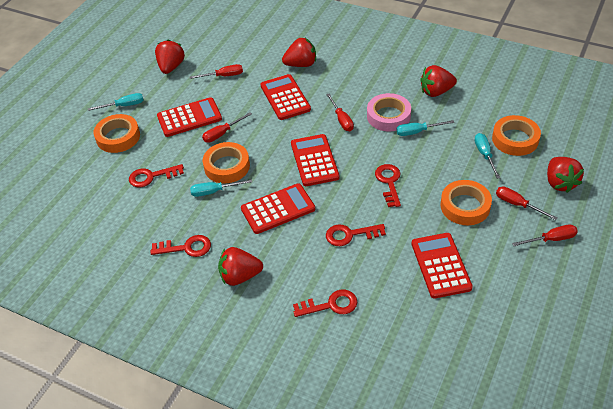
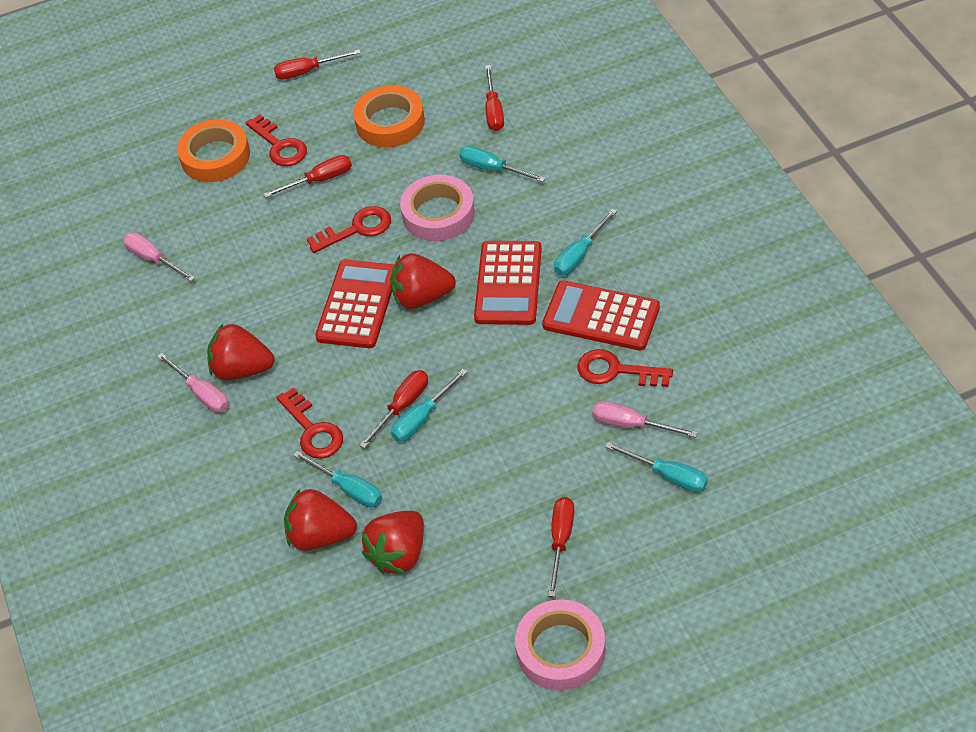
orange tape: 4 -> 2
pink screwdriver: 0 -> 3
pink tape: 1 -> 2
red calculator: 5 -> 3
red key: 5 -> 4
red strawberry: 5 -> 4
turquoise screwdriver: 4 -> 5

